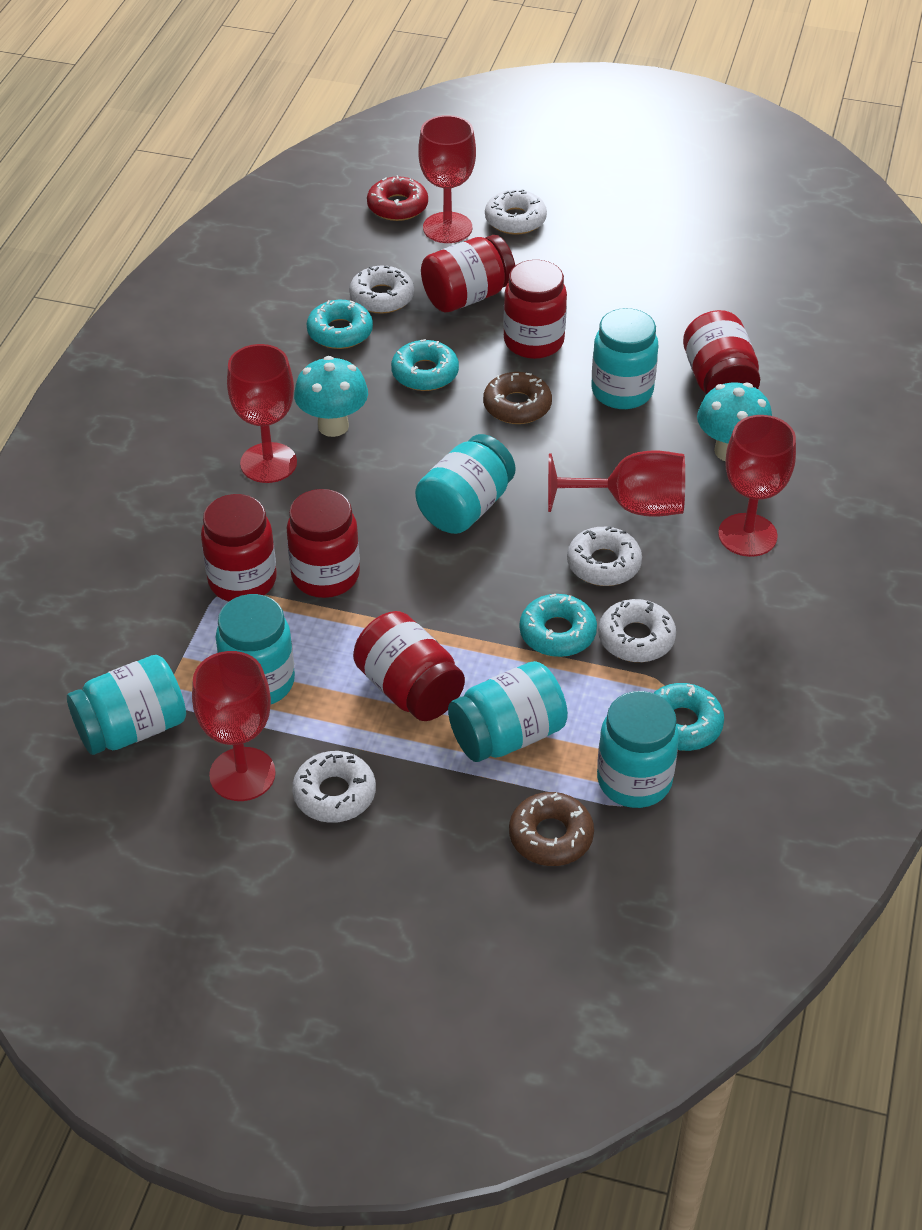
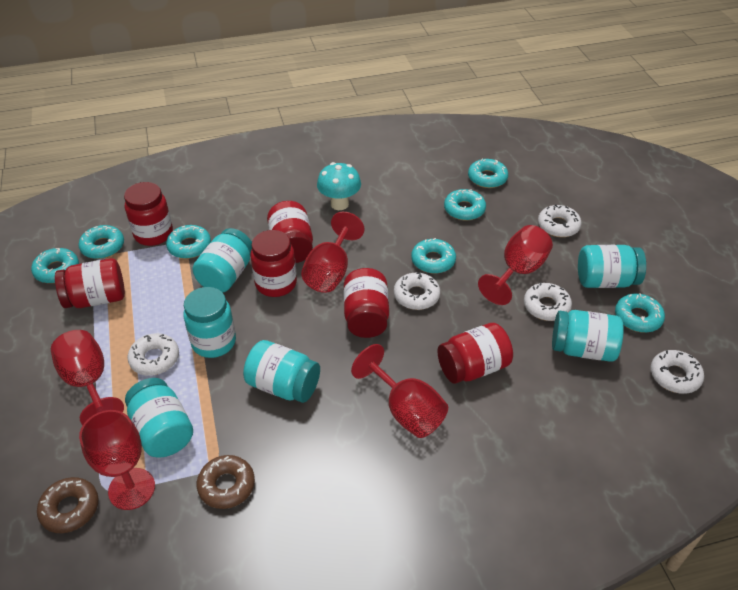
red donut: 1 -> 0
turquoise donut: 4 -> 7
turquoise mushroom: 2 -> 1

